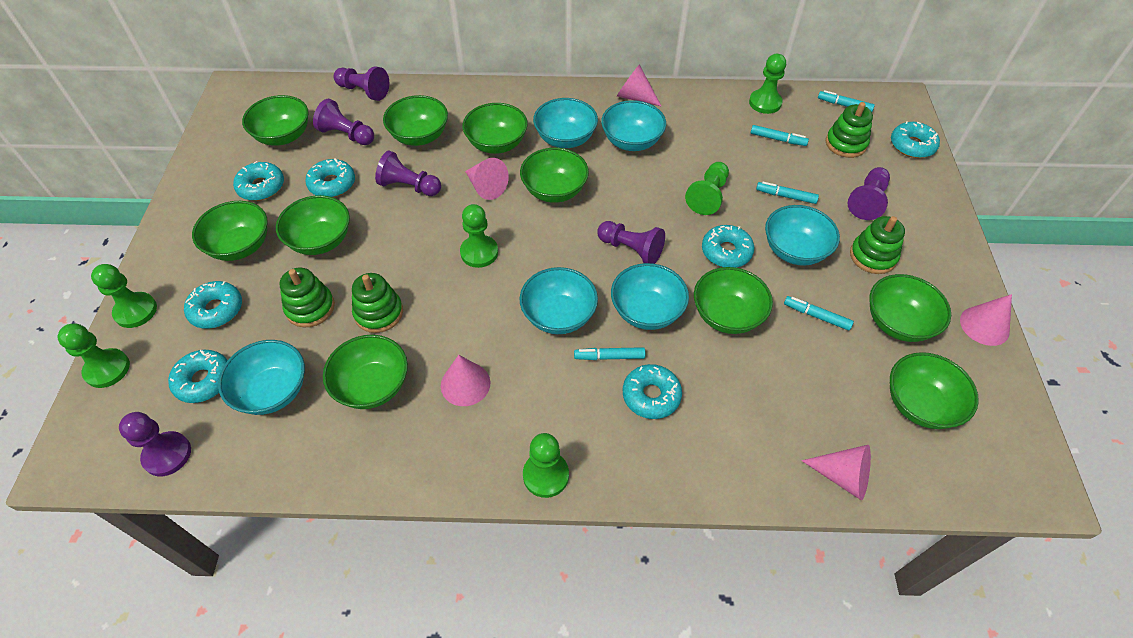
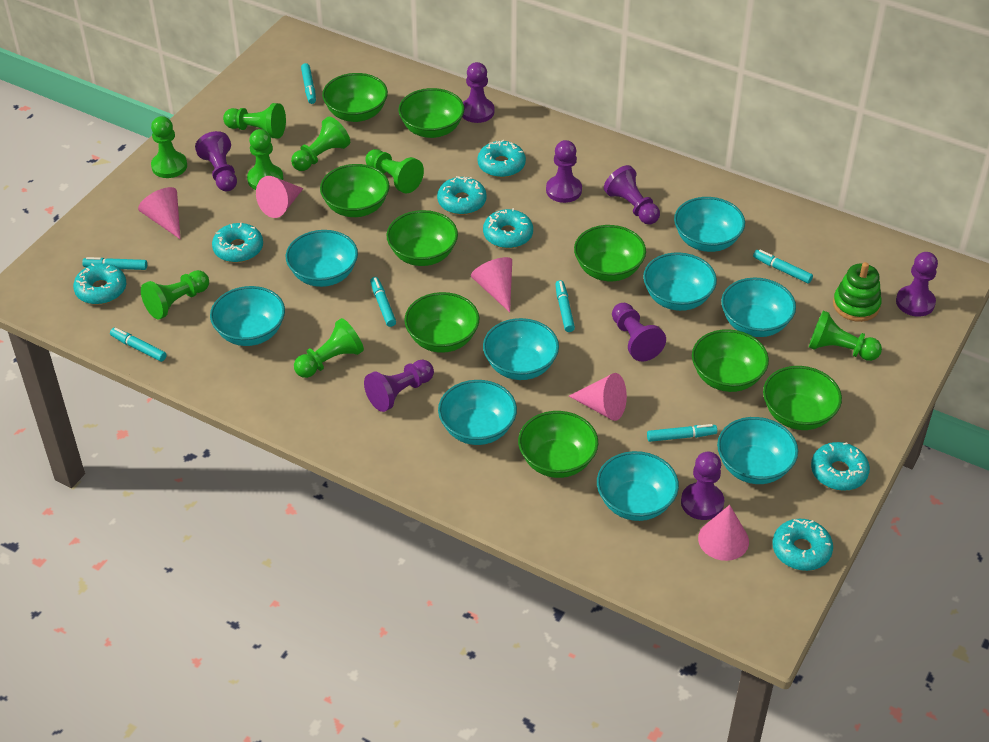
green bowl: 10 -> 9
green pawn: 6 -> 8
green stacking toy: 4 -> 1
purple pawn: 6 -> 8
turquoise bowl: 6 -> 9
turquoise marker: 5 -> 7

